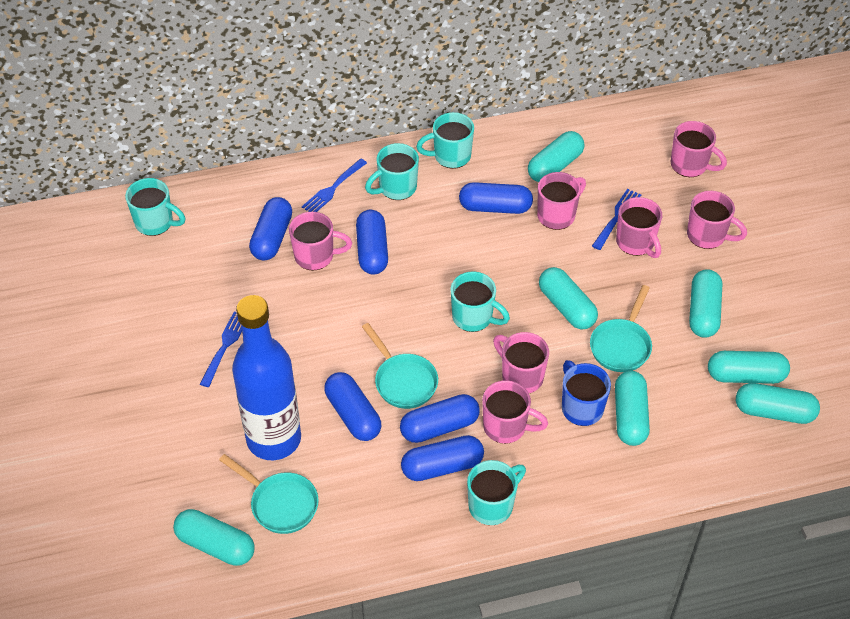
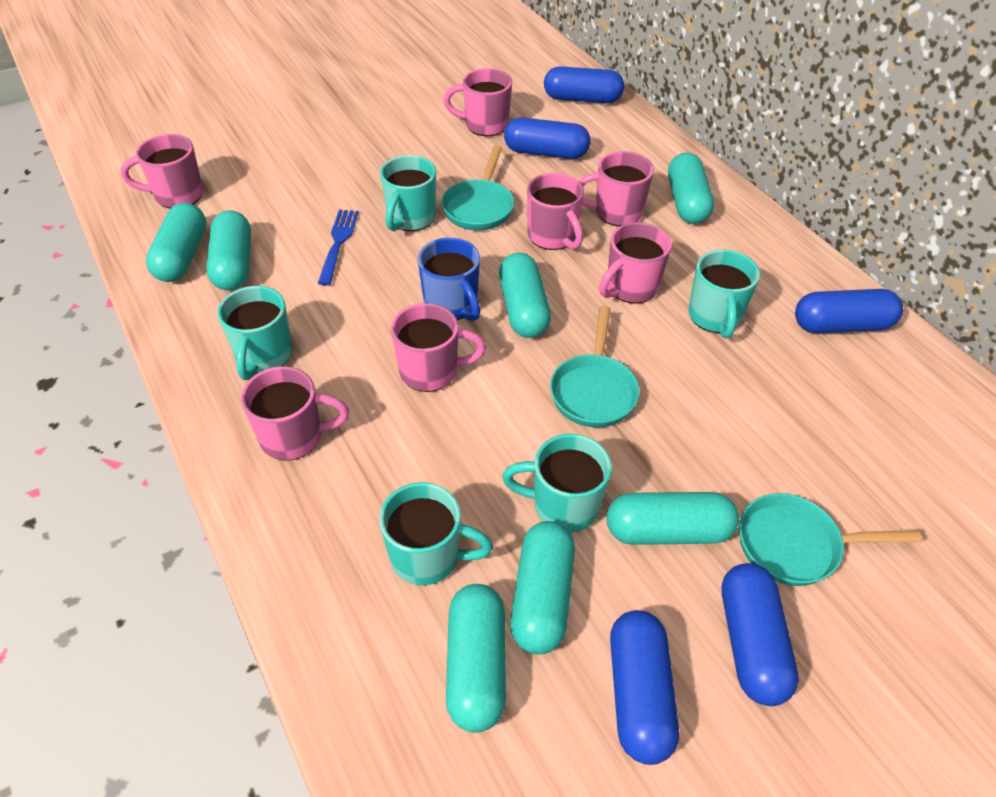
blue bottle: 1 -> 0
blue capsule: 6 -> 5
blue fork: 3 -> 1

